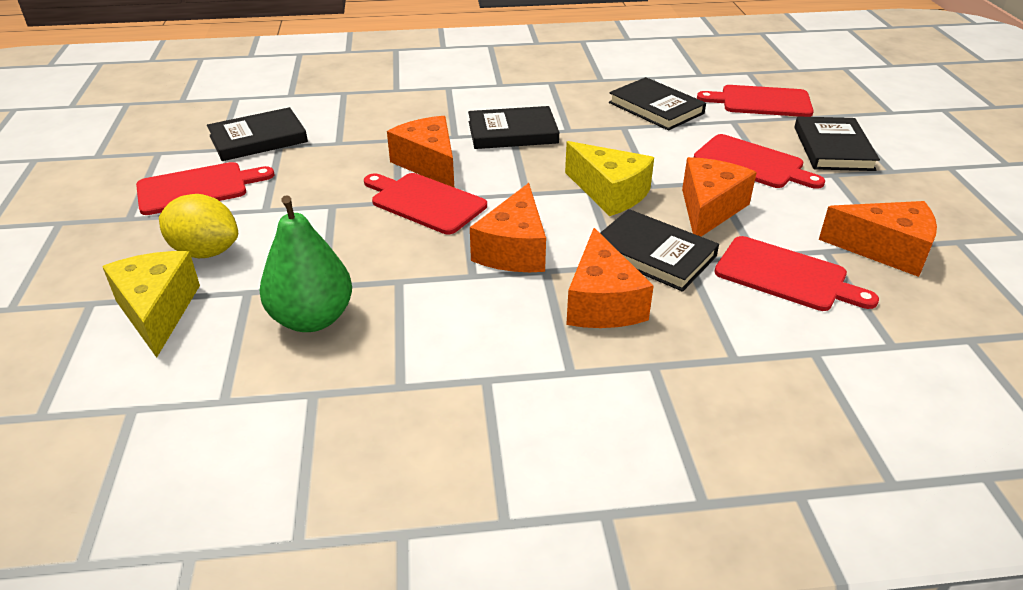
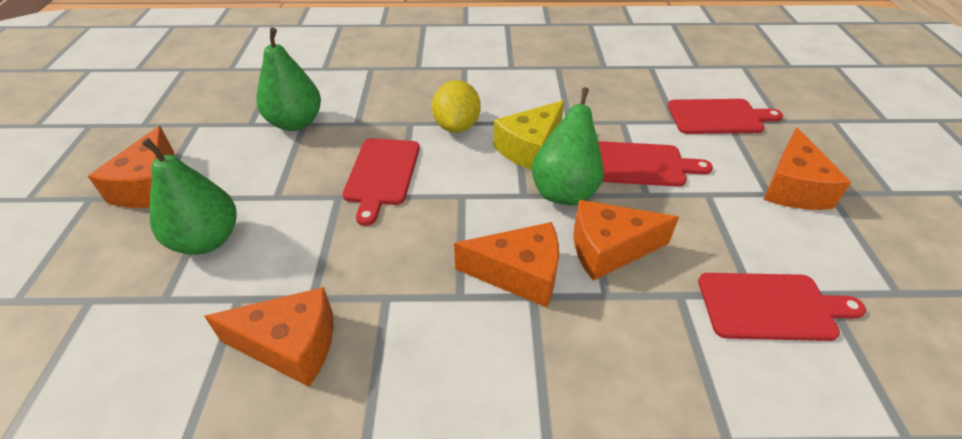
black book: 5 -> 0
green pear: 1 -> 3
red cutting board: 5 -> 4
yellow cheese: 2 -> 1

